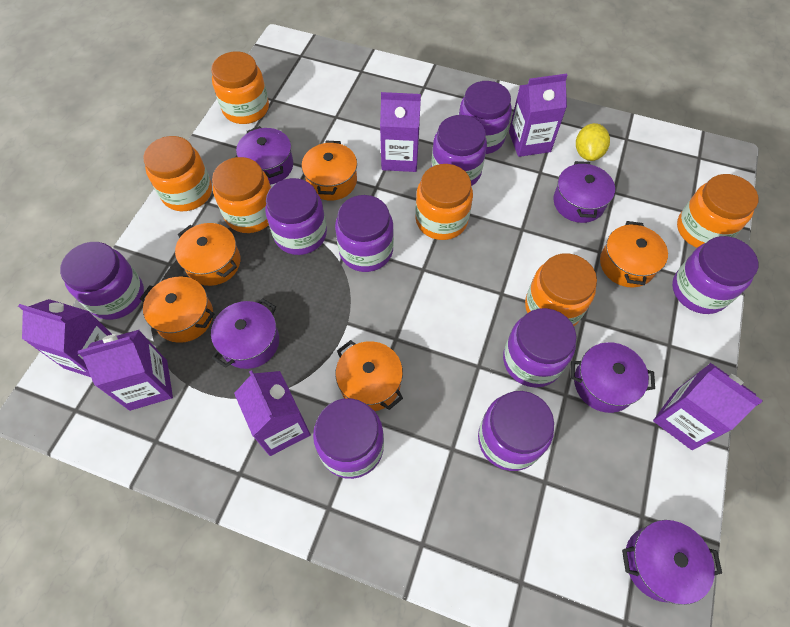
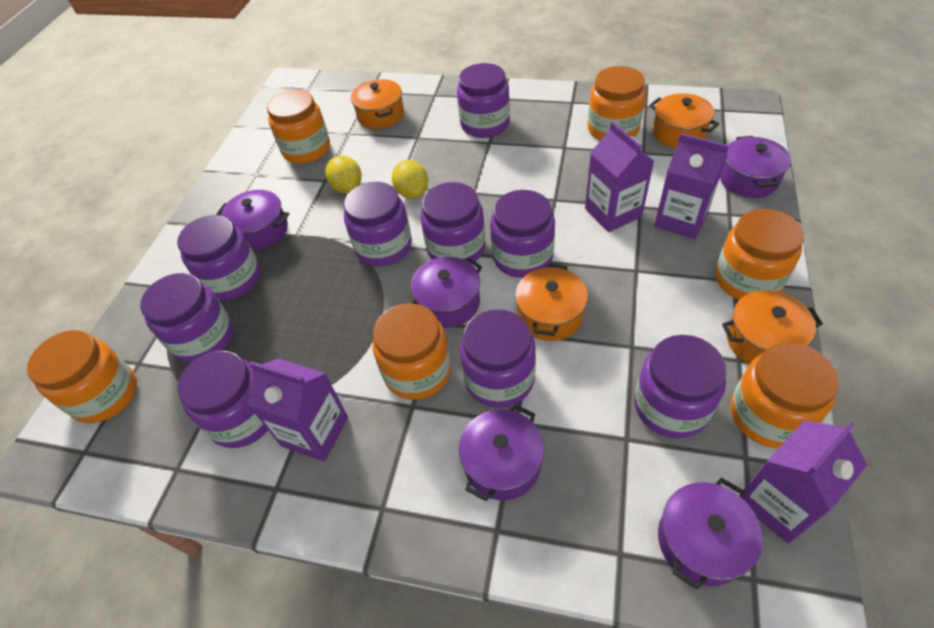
orange pot: 5 -> 4
purple carton: 6 -> 4
yellow lemon: 1 -> 2

